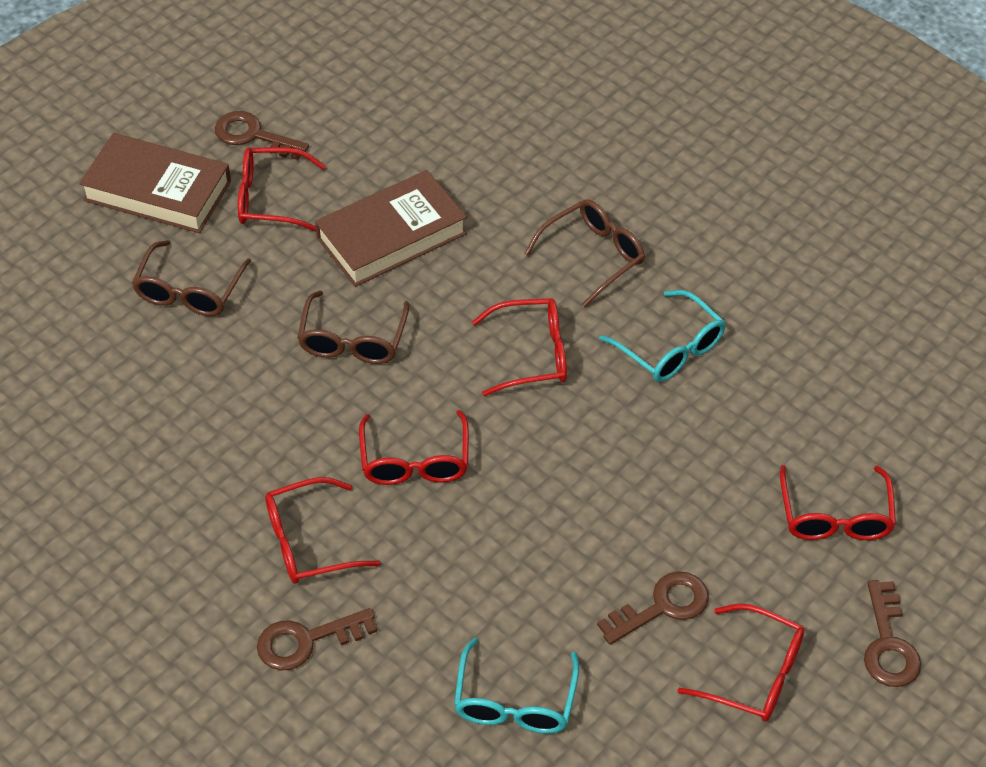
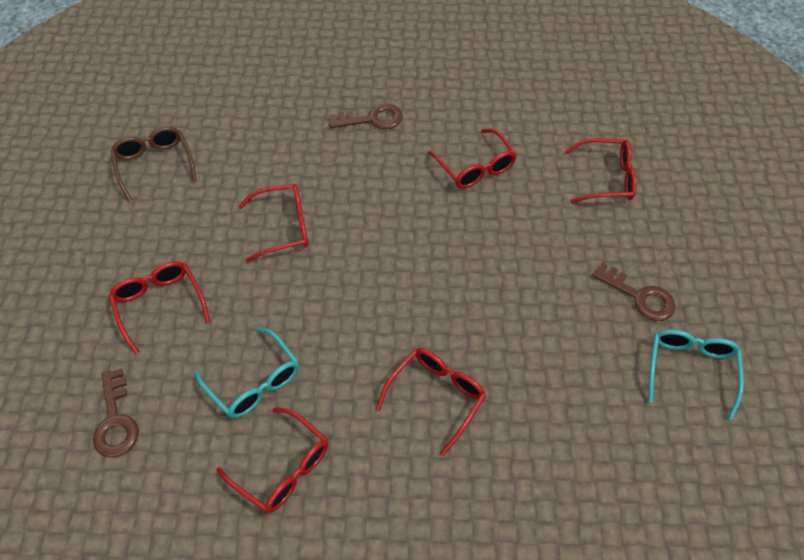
brown book: 2 -> 0
brown glasses: 3 -> 1
brown key: 4 -> 3

